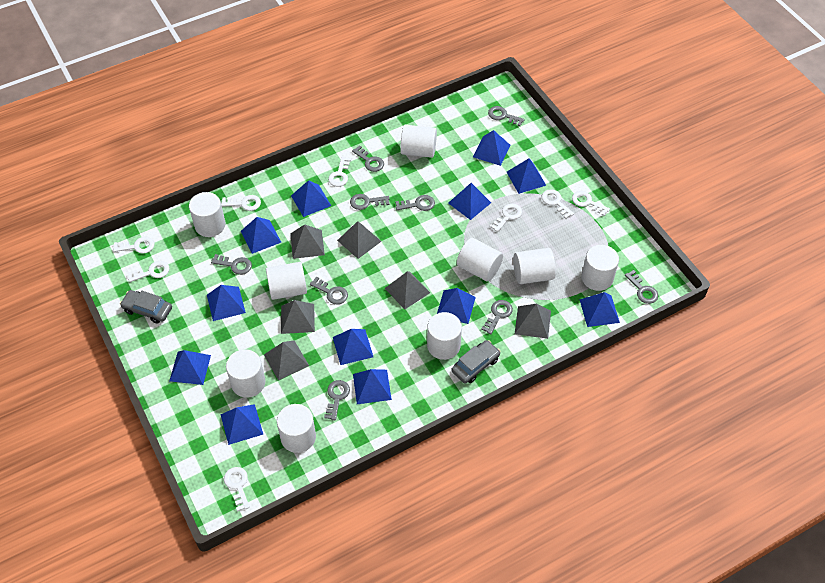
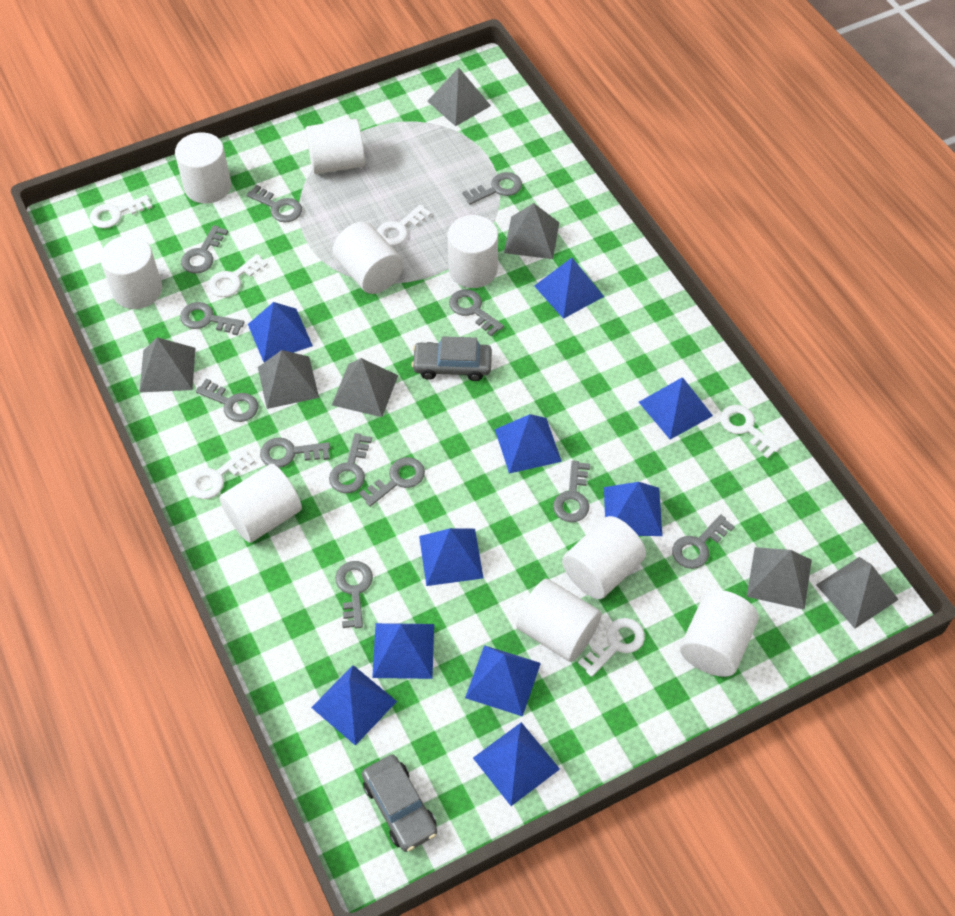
blue pyramid: 12 -> 10
grey key: 9 -> 12
grey pyramid: 6 -> 7
white key: 8 -> 6

